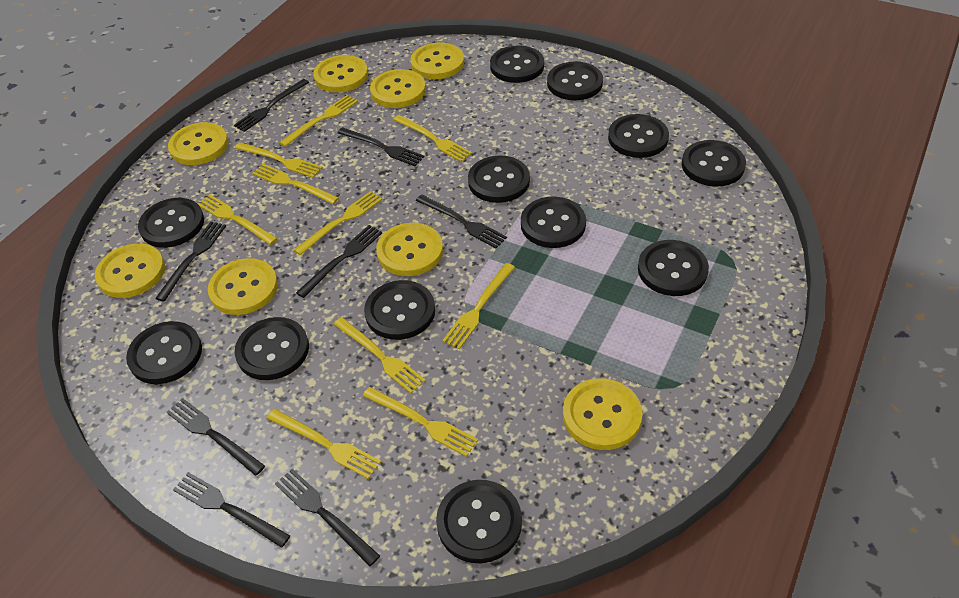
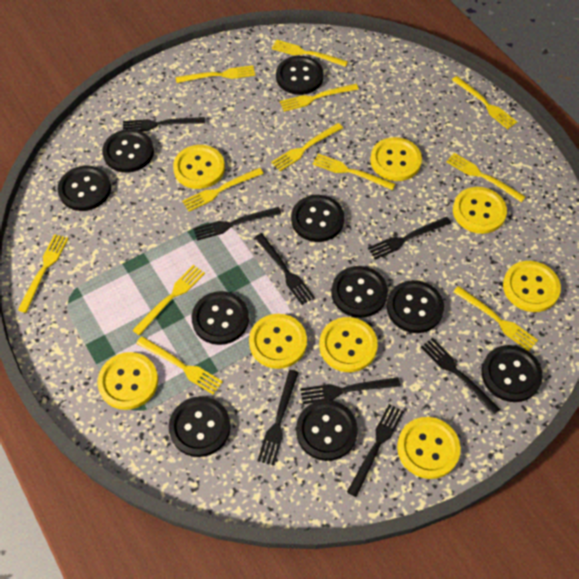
black button: 12 -> 10
yellow fork: 10 -> 12

